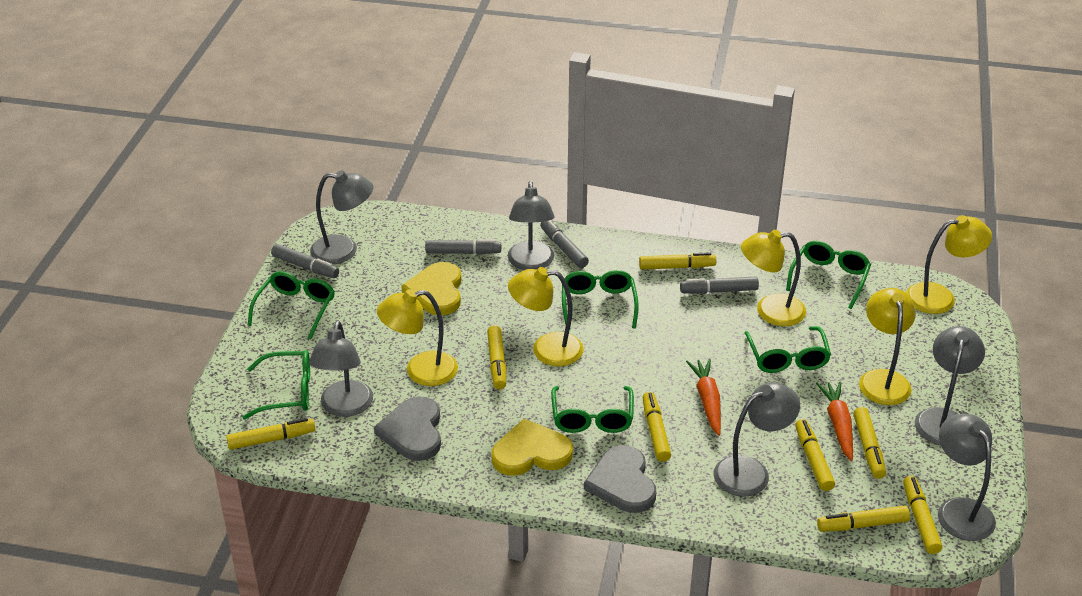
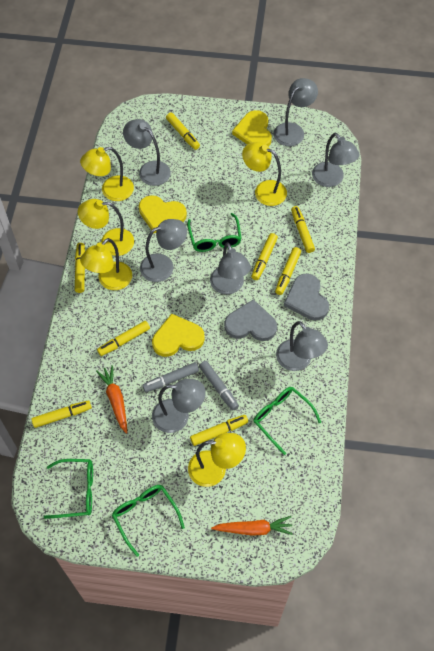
green glasses: 6 -> 4
grey lamp: 6 -> 7
grey marker: 4 -> 2
yellow heart: 2 -> 3

